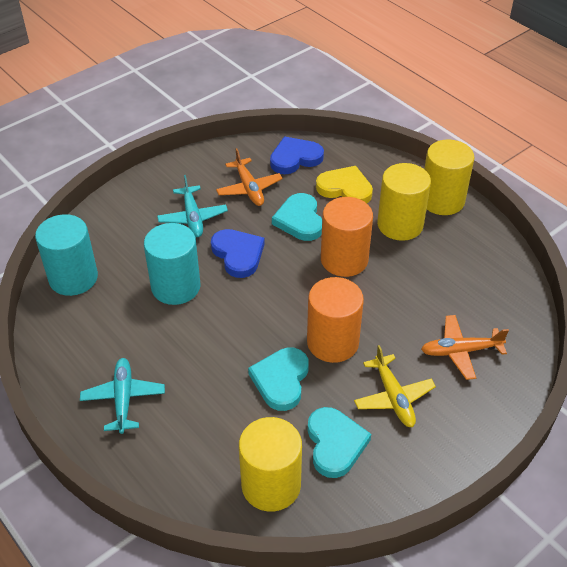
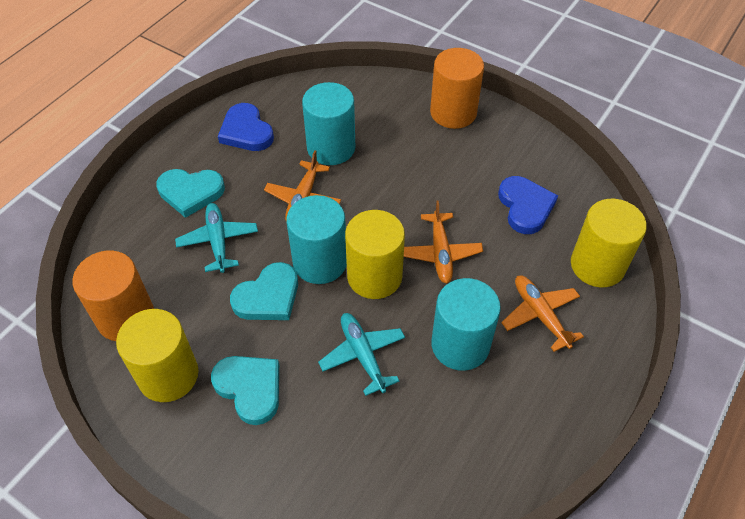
orange plane: 2 -> 3
turquoise cylinder: 2 -> 3
yellow heart: 1 -> 0
yellow plane: 1 -> 0

